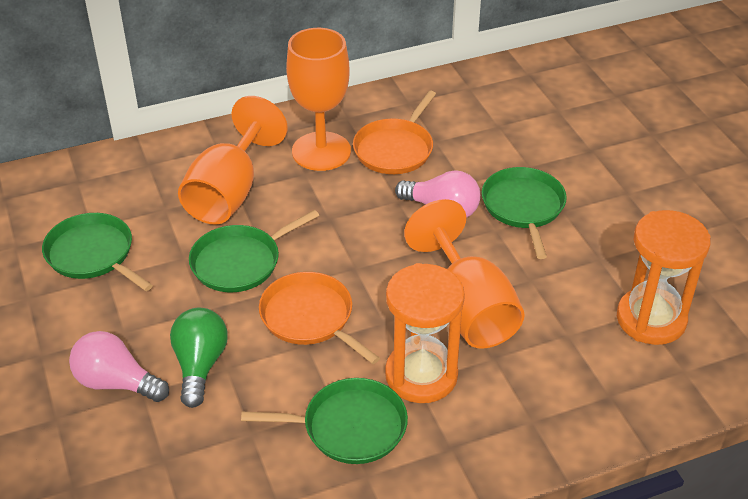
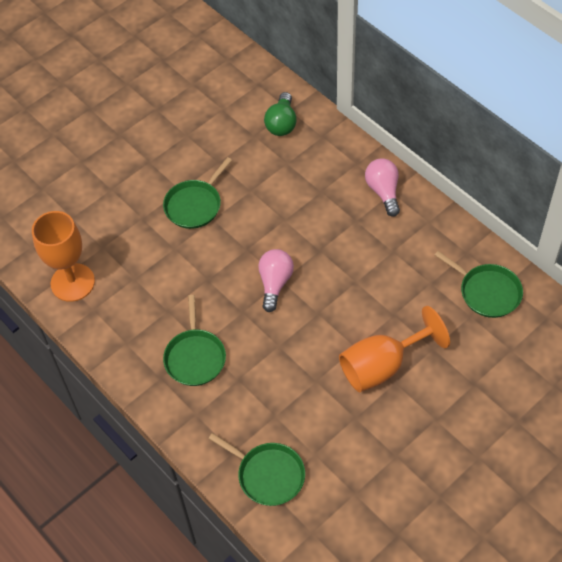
orange goblet: 3 -> 2
orange hourglass: 2 -> 0
orange pan: 2 -> 0

